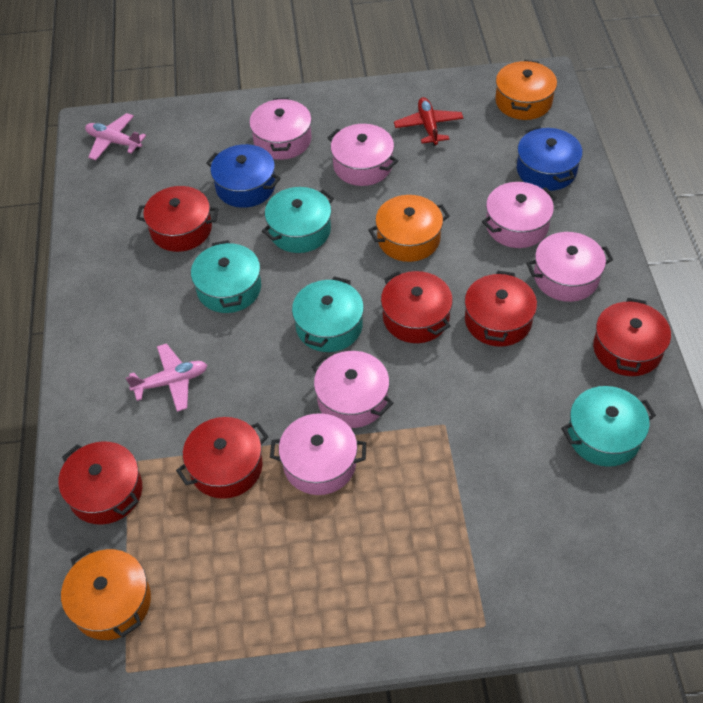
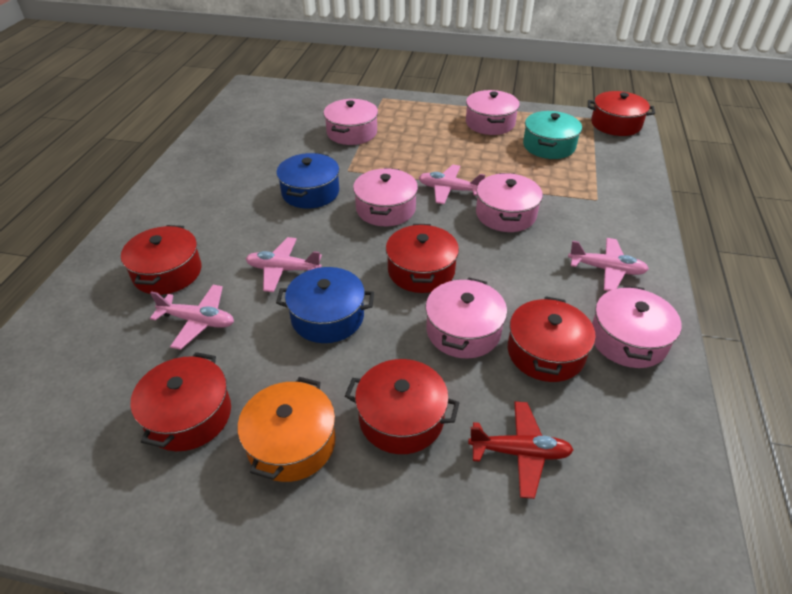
orange pot: 3 -> 1
pink plane: 2 -> 4
turquoise pot: 4 -> 1

